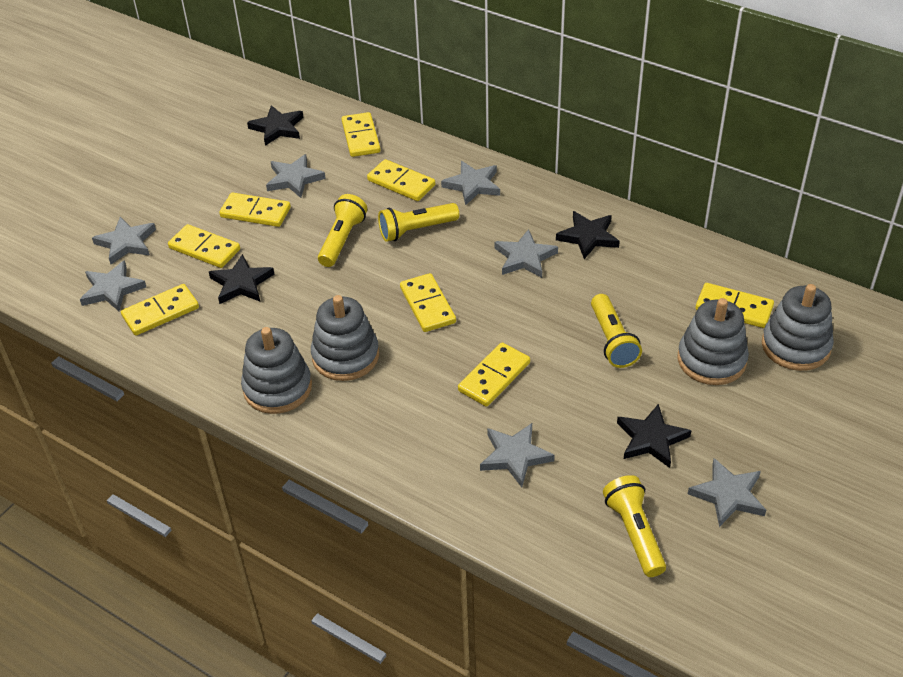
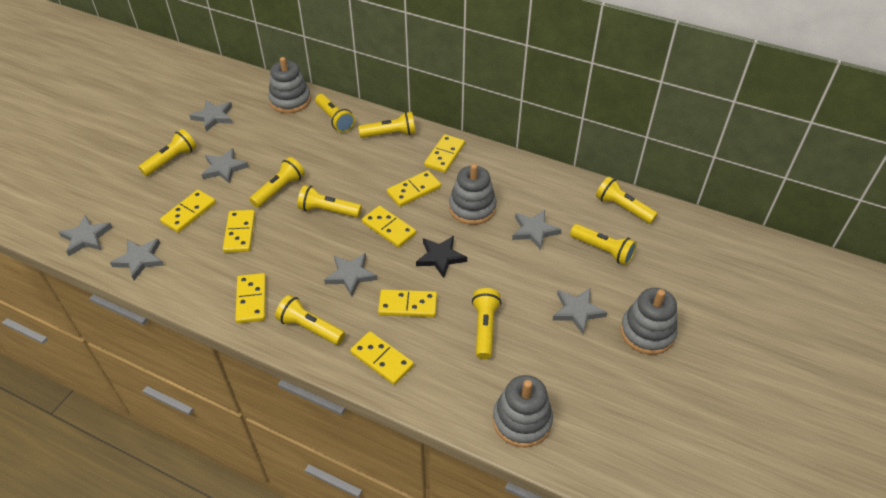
black star: 4 -> 1
yellow flashlight: 4 -> 9

